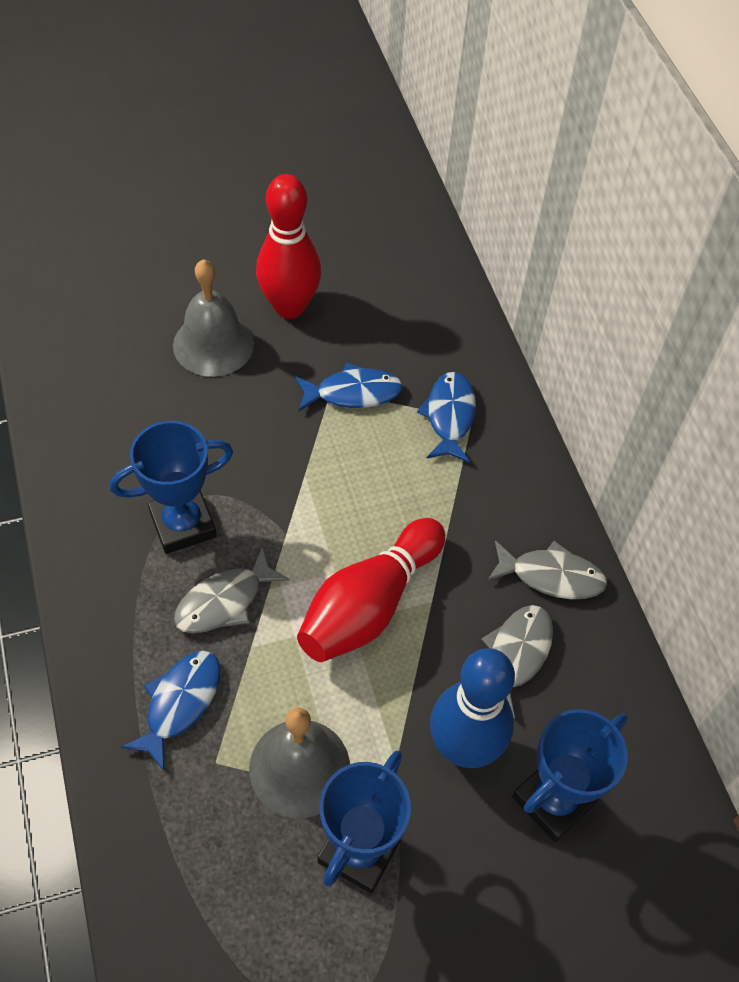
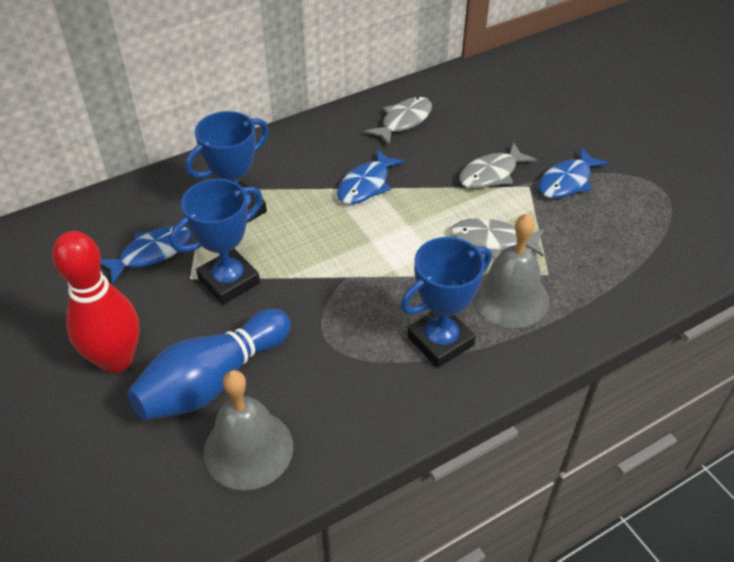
red bowling pin: 2 -> 1

